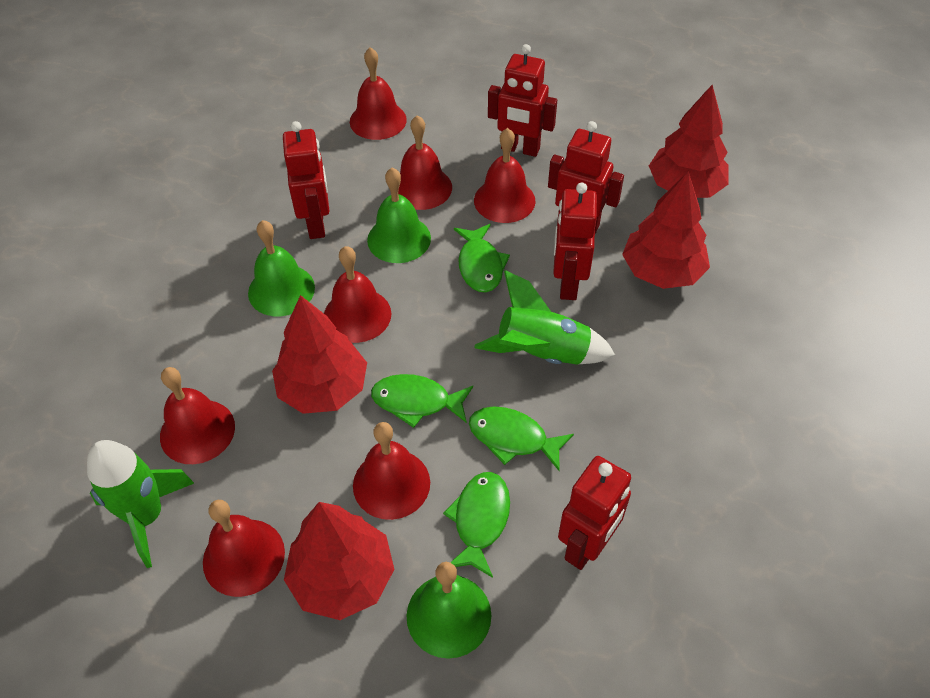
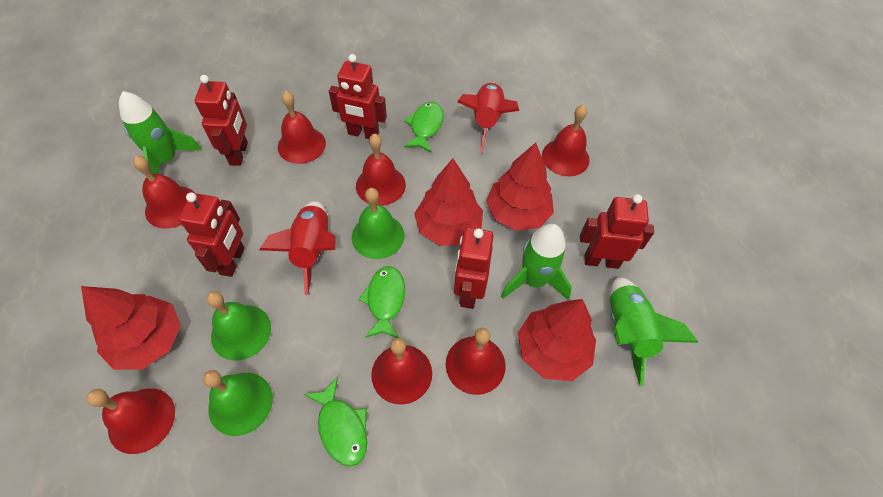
green fish: 4 -> 3
green rocket: 2 -> 3
red rocket: 0 -> 2

